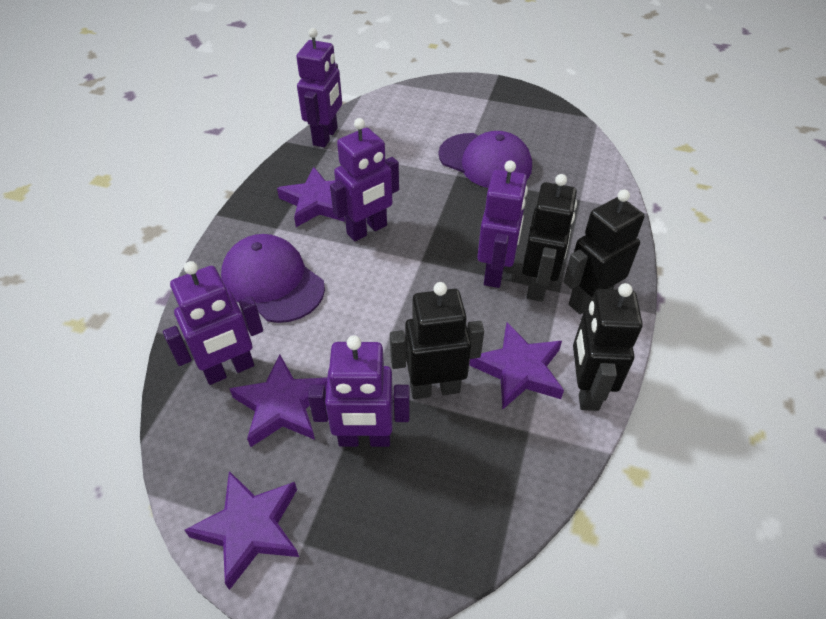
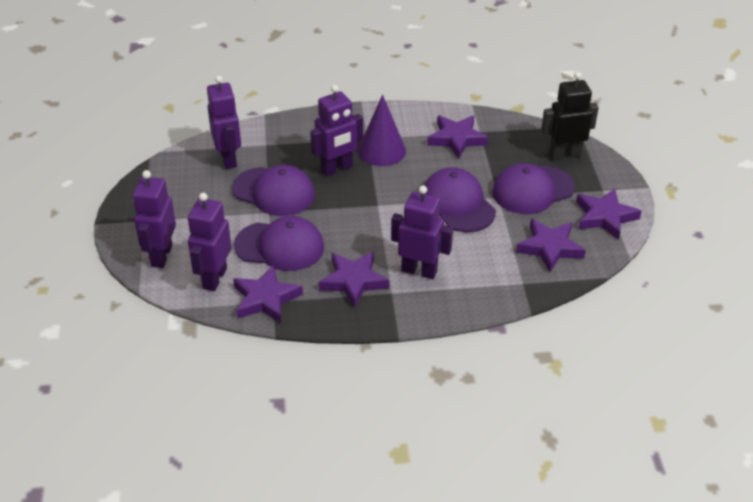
black robot: 4 -> 1
purple cap: 2 -> 4
purple cone: 0 -> 1
purple star: 4 -> 5

